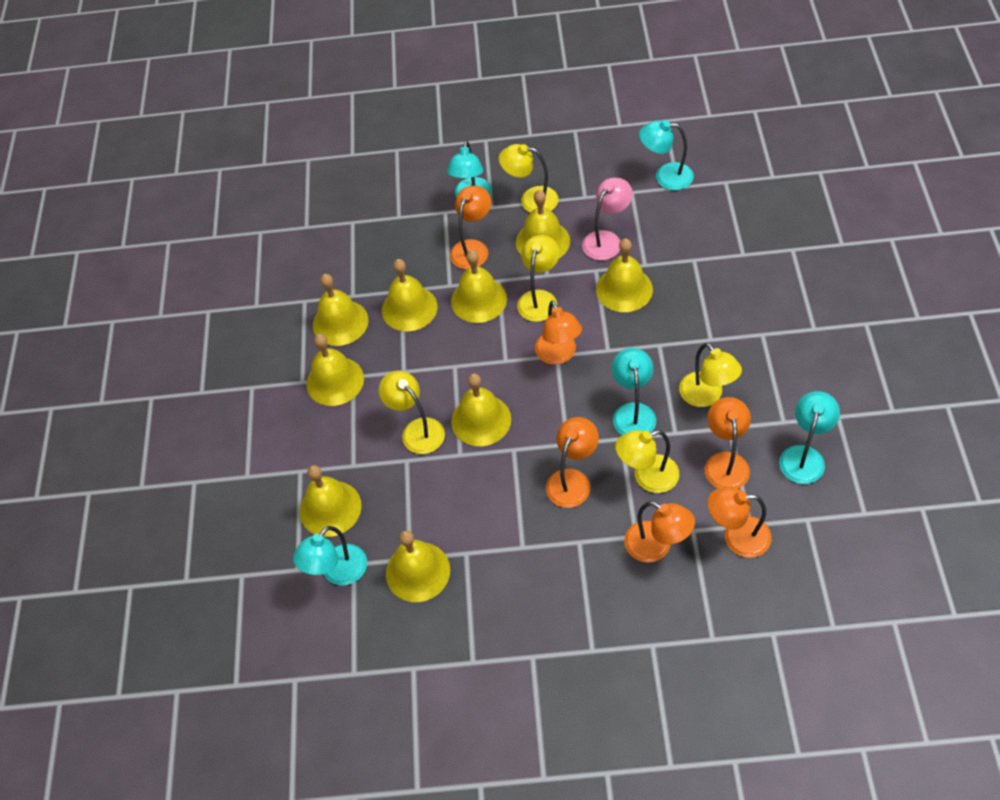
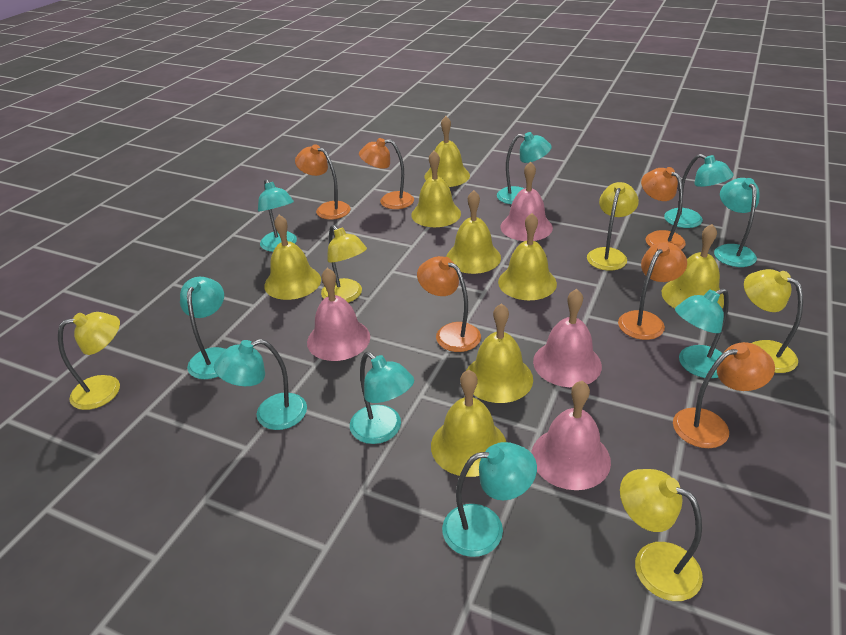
pink bell: 0 -> 4
pink lamp: 1 -> 0
turquoise lamp: 5 -> 9
yellow bell: 9 -> 8

